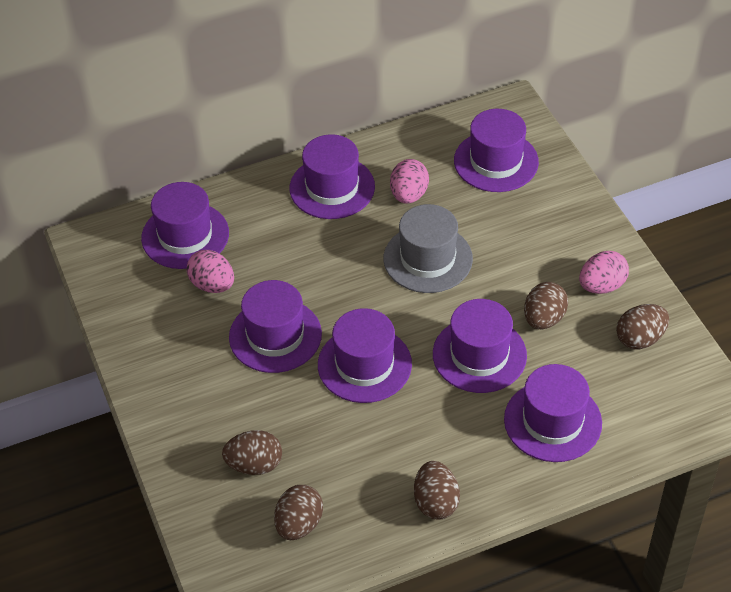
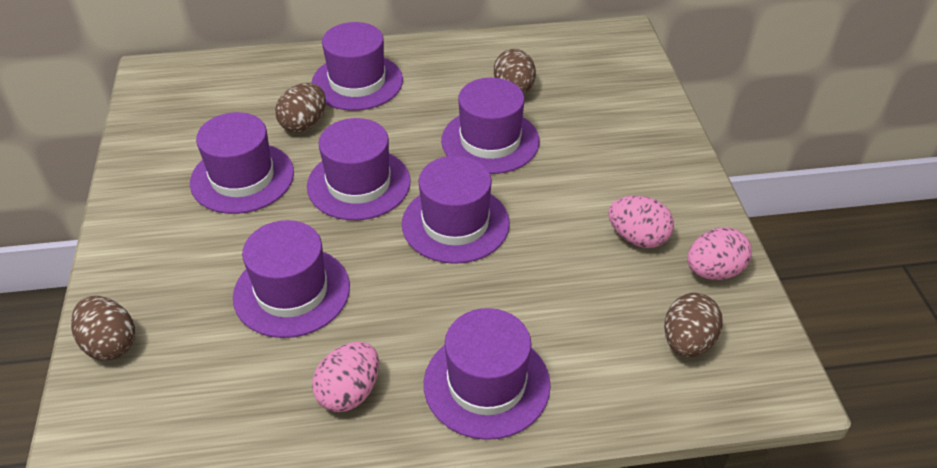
brown egg: 5 -> 4
grey hat: 1 -> 0

